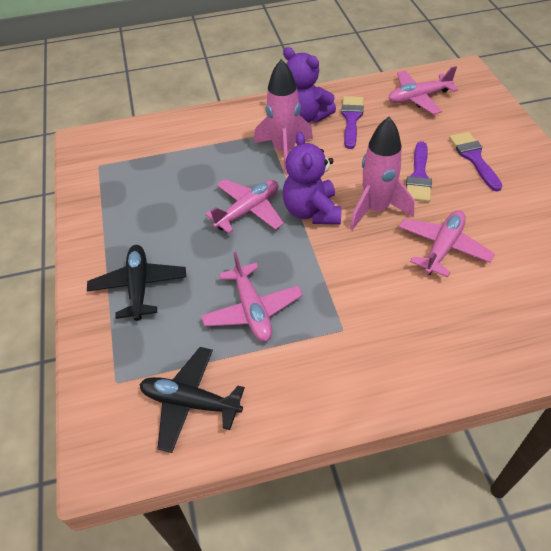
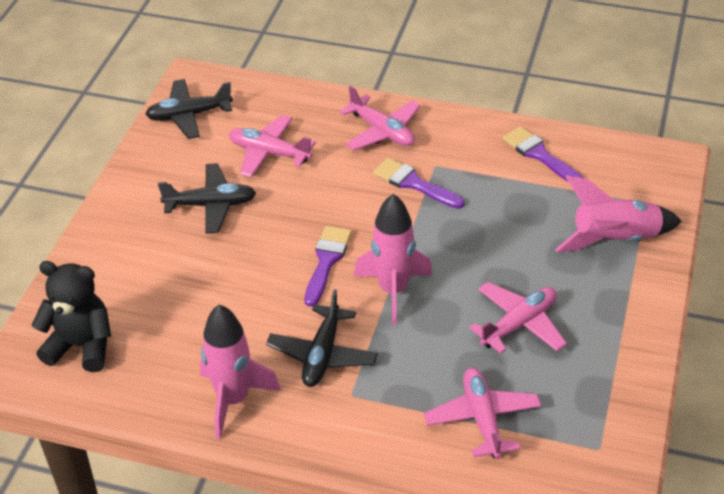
black plane: 2 -> 3
black teddy bear: 0 -> 1
pink rocket: 2 -> 3
purple teddy bear: 2 -> 0

